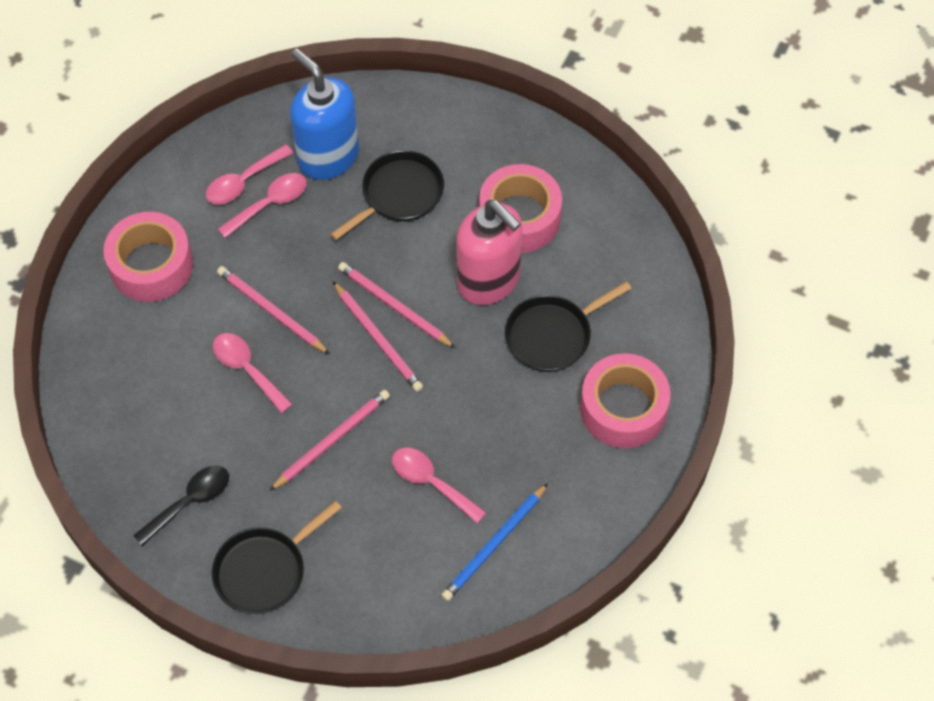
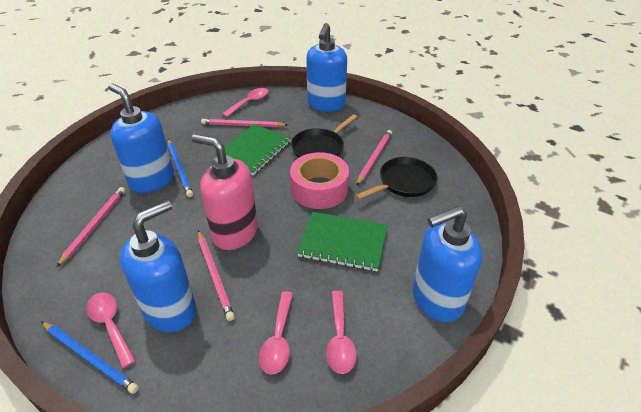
black pan: 3 -> 2
black spoon: 1 -> 0
blue pencil: 1 -> 2
blue soap dispenser: 1 -> 4
green notebook: 0 -> 2
pink tape: 3 -> 1

